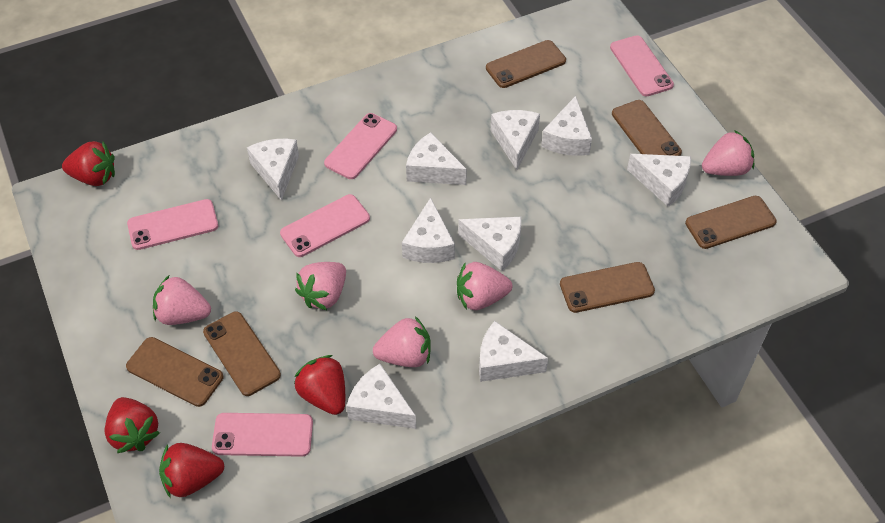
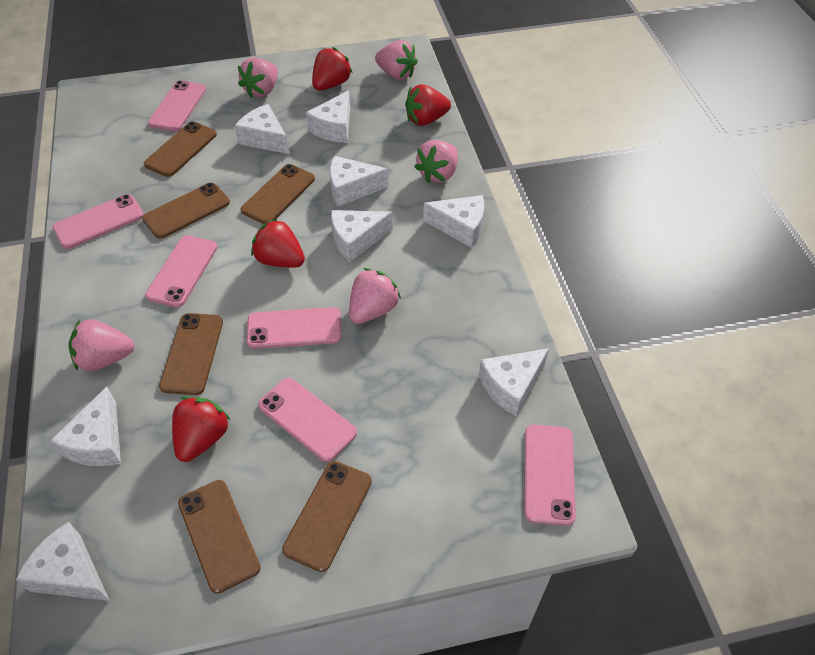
pink phone: 5 -> 6
white cheese: 9 -> 8

